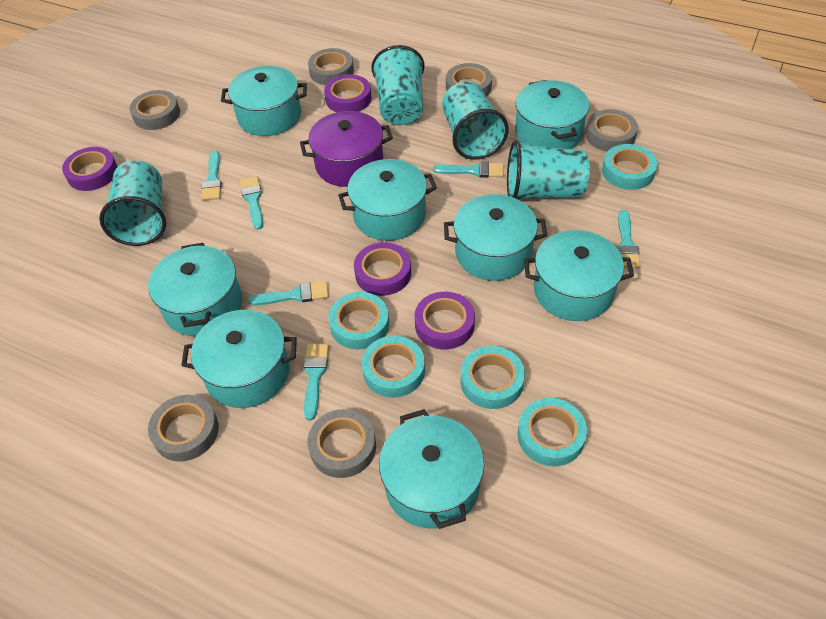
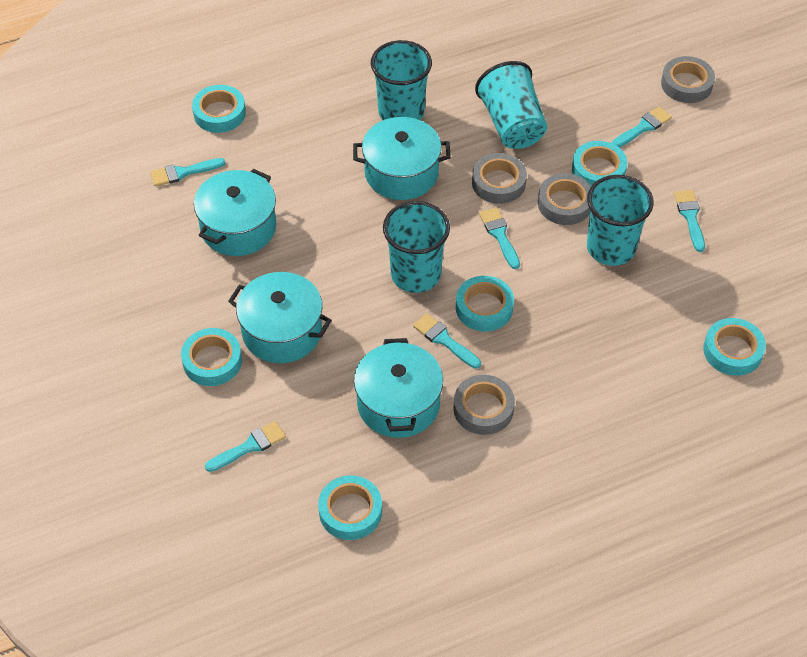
grey tape: 6 -> 4
purple pot: 1 -> 0
purple tape: 4 -> 0
turquoise pot: 8 -> 4
turquoise tape: 5 -> 6

